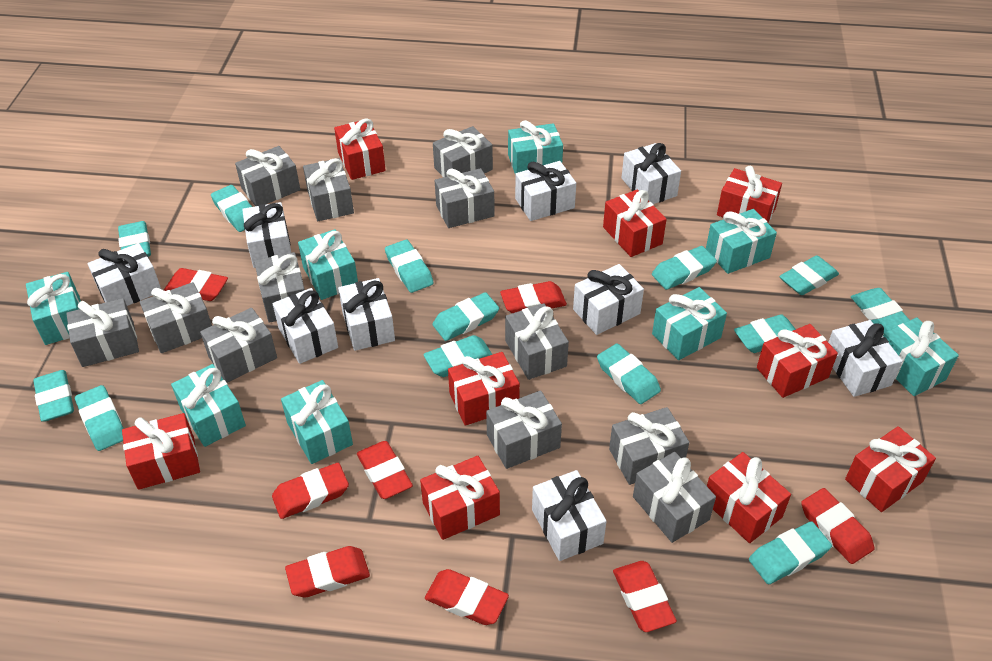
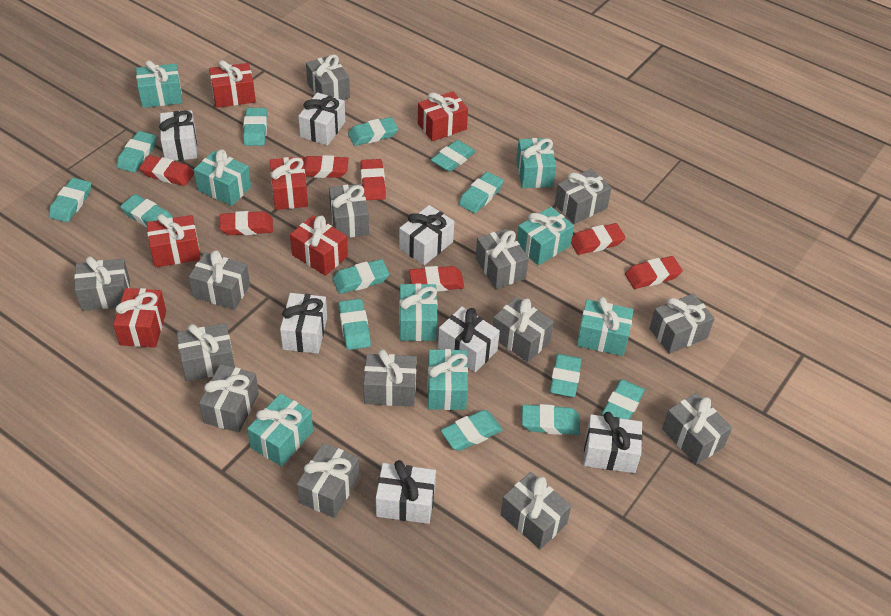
grey gift: 12 -> 14
red eraser: 8 -> 7
red gift: 9 -> 6
white gift: 9 -> 7

